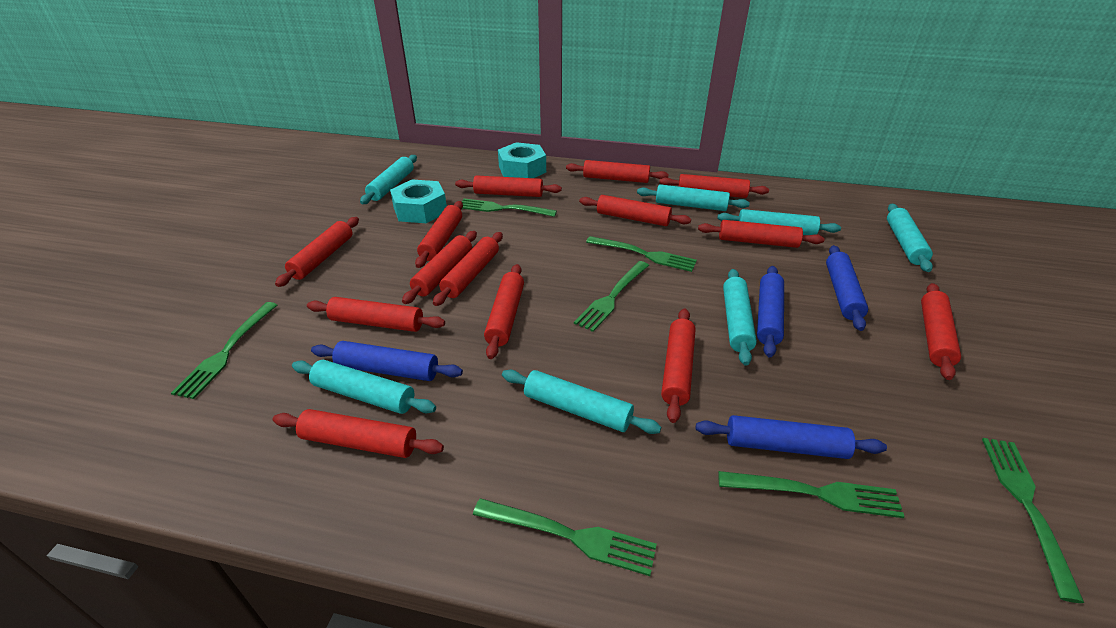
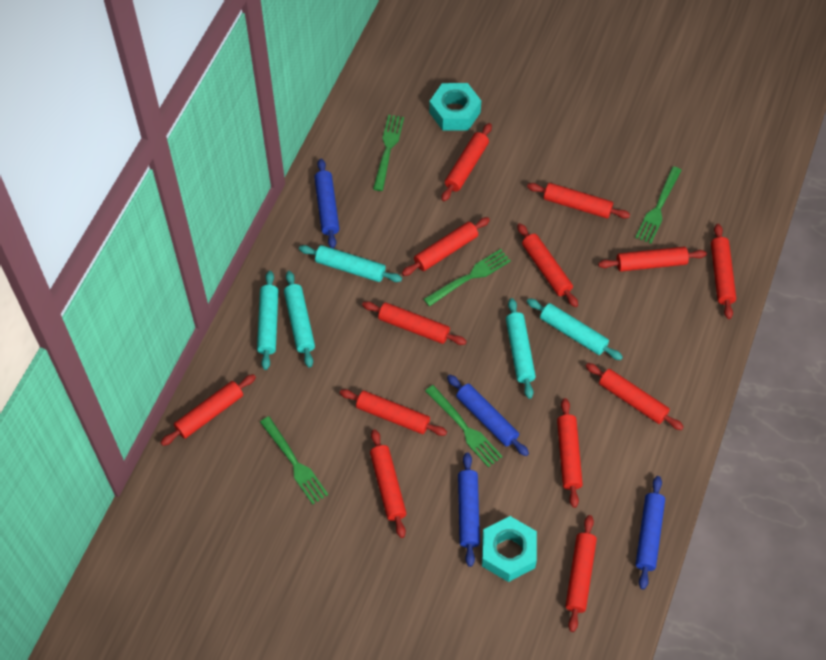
green fork: 7 -> 5
red rolling pin: 14 -> 13
turquoise rolling pin: 7 -> 5

